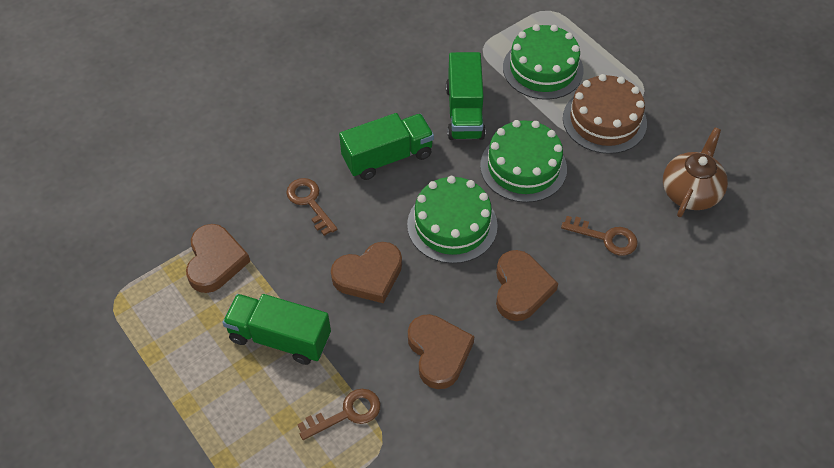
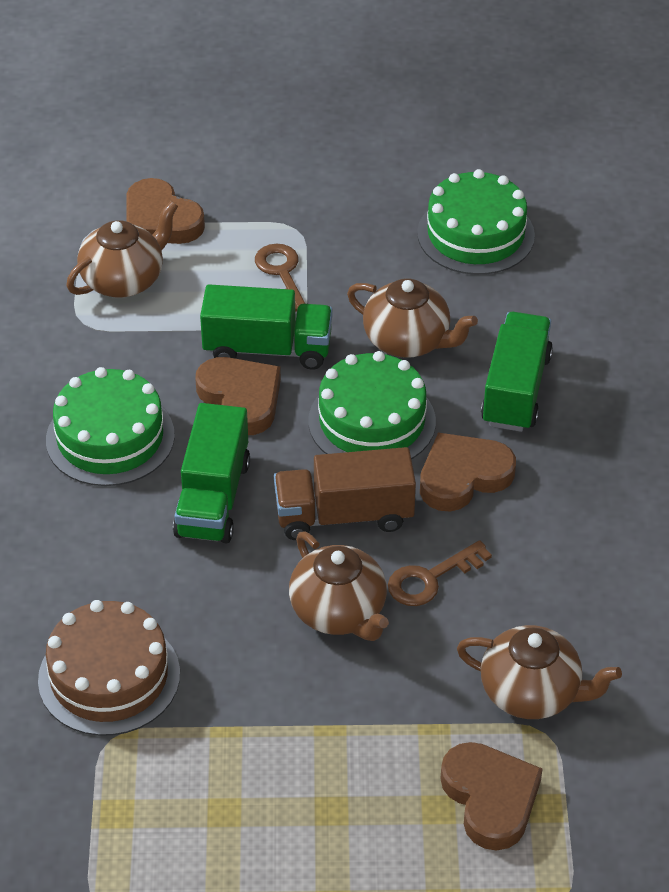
brown key: 3 -> 2
brown teapot: 1 -> 4
brown truck: 0 -> 1

